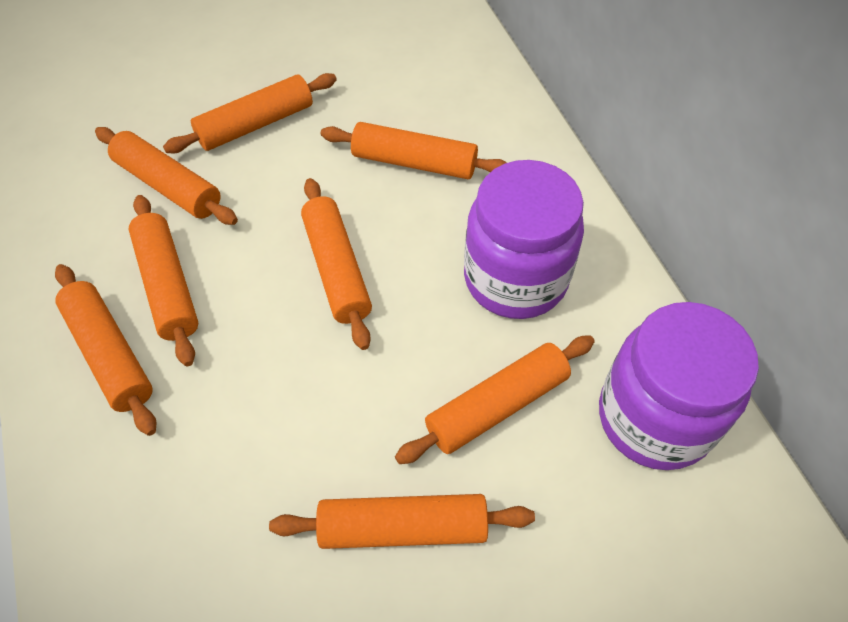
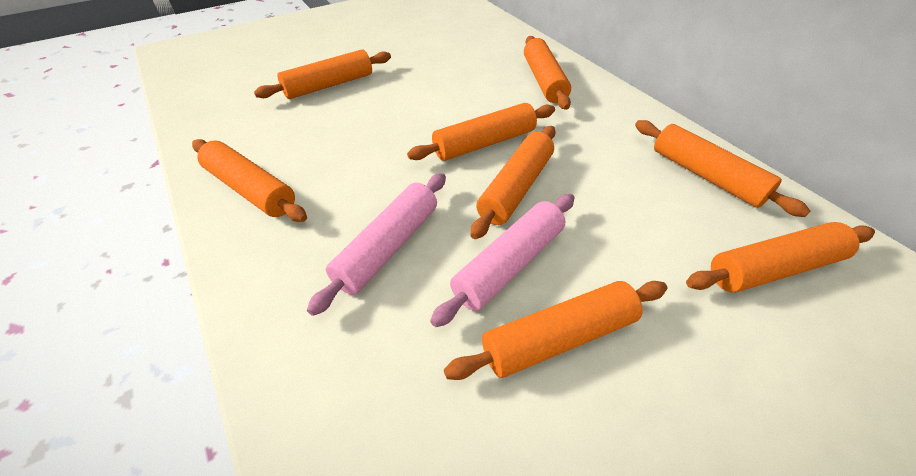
pink rolling pin: 0 -> 2
purple jar: 2 -> 0

